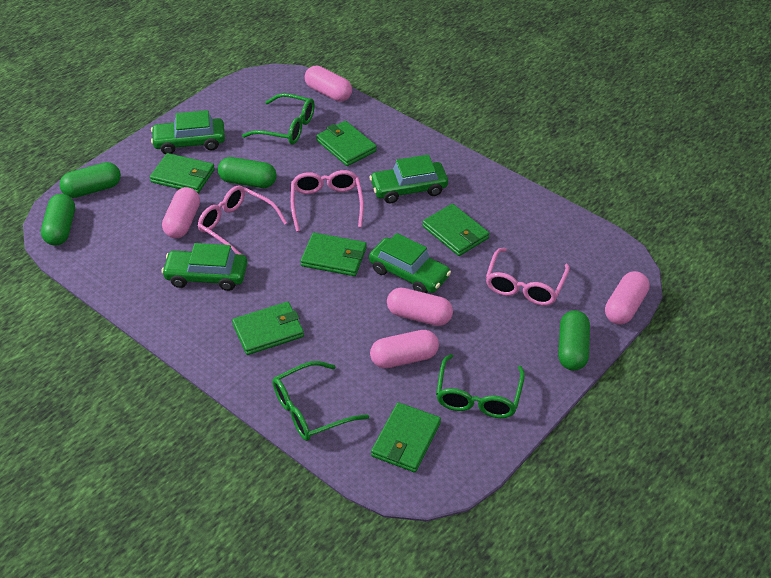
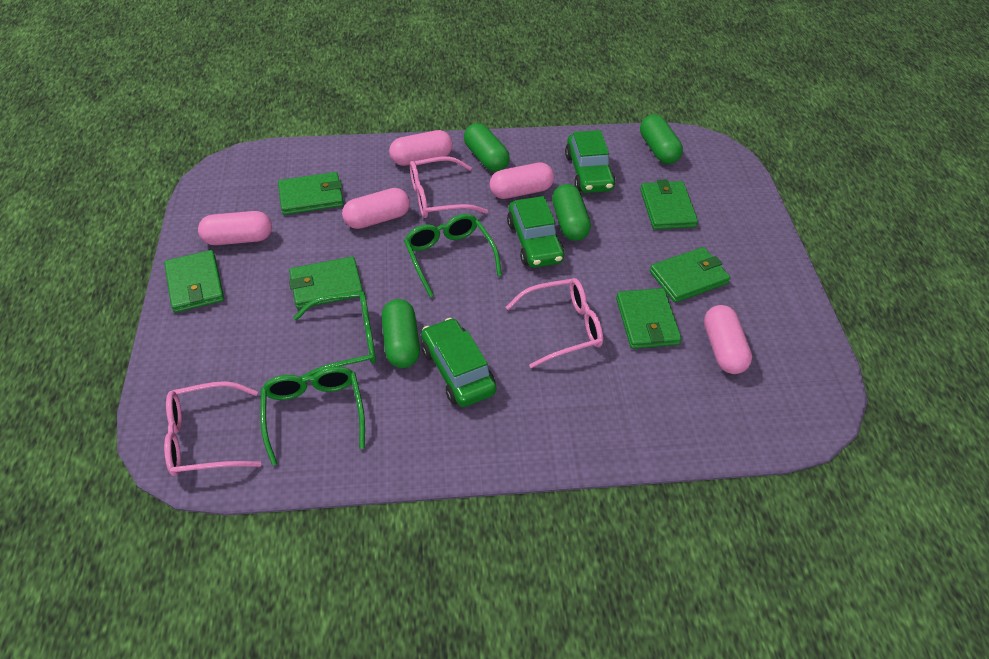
green car: 4 -> 3

